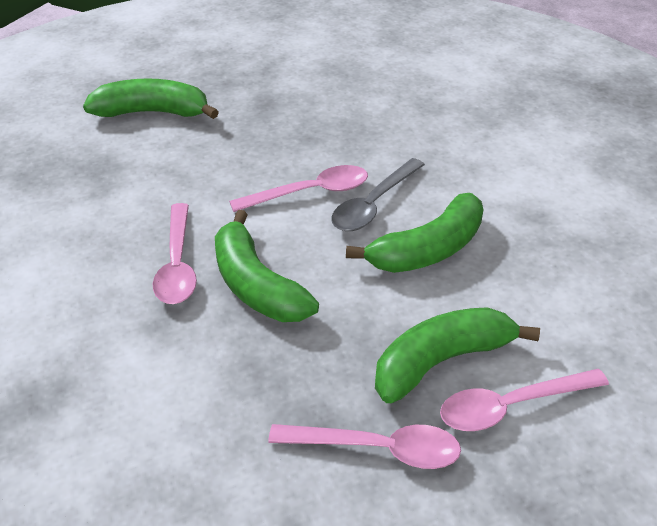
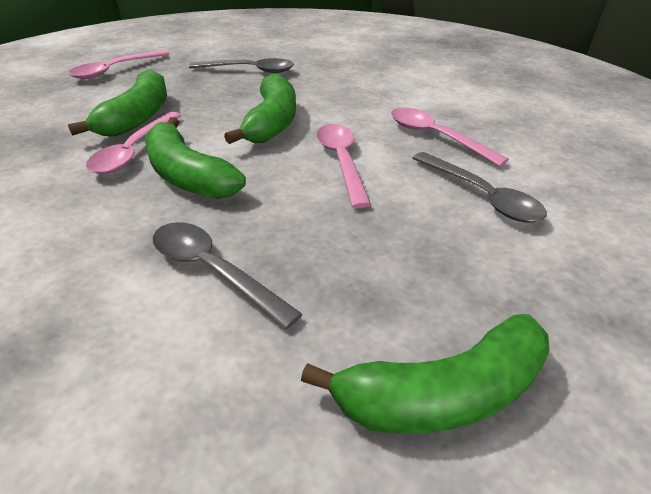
grey spoon: 1 -> 3

